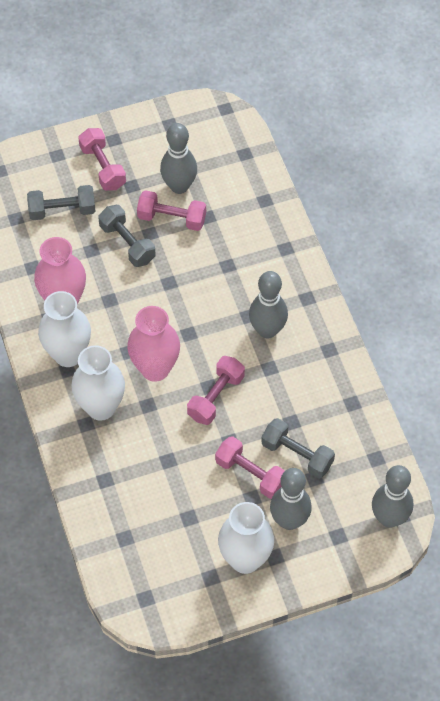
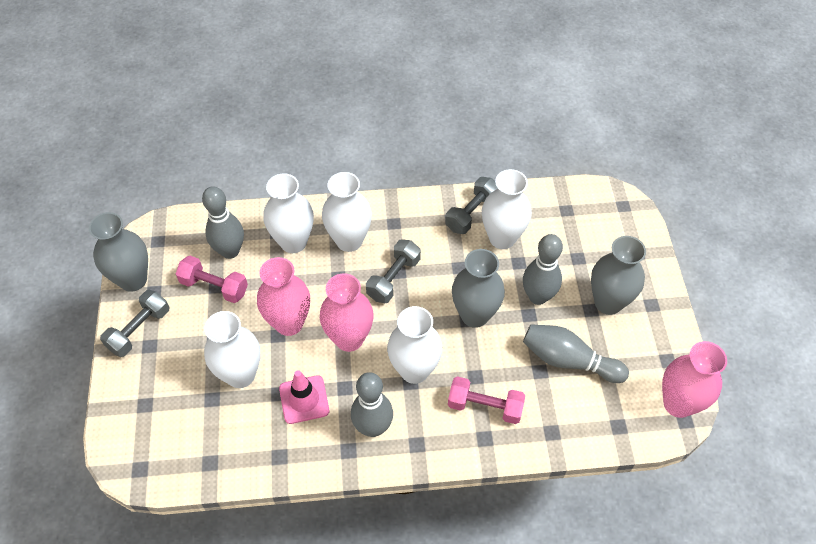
grey vase: 0 -> 3
pink dumbbell: 4 -> 2
pink traffic cone: 0 -> 1
pink vase: 2 -> 3
white vase: 3 -> 5

